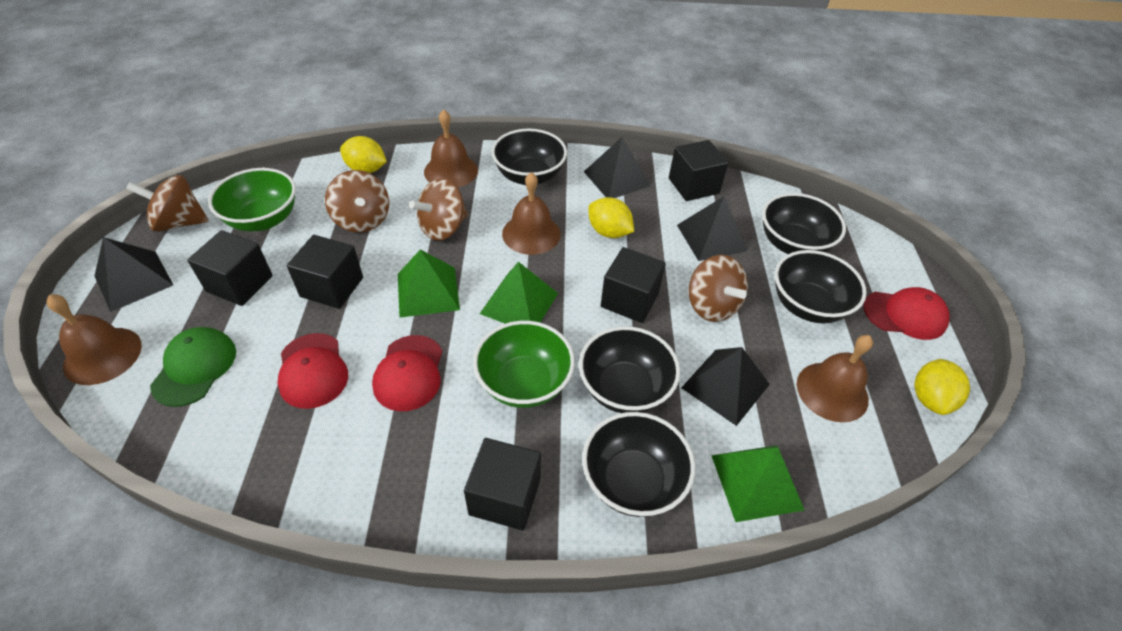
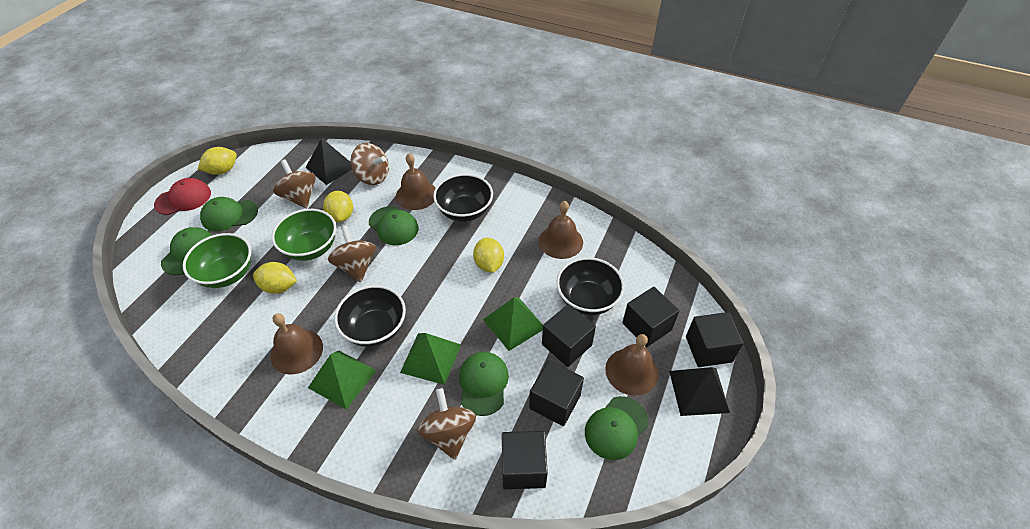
black bowl: 5 -> 3
black pyramid: 4 -> 2
green cap: 1 -> 5
red cap: 3 -> 1
yellow lemon: 3 -> 4

